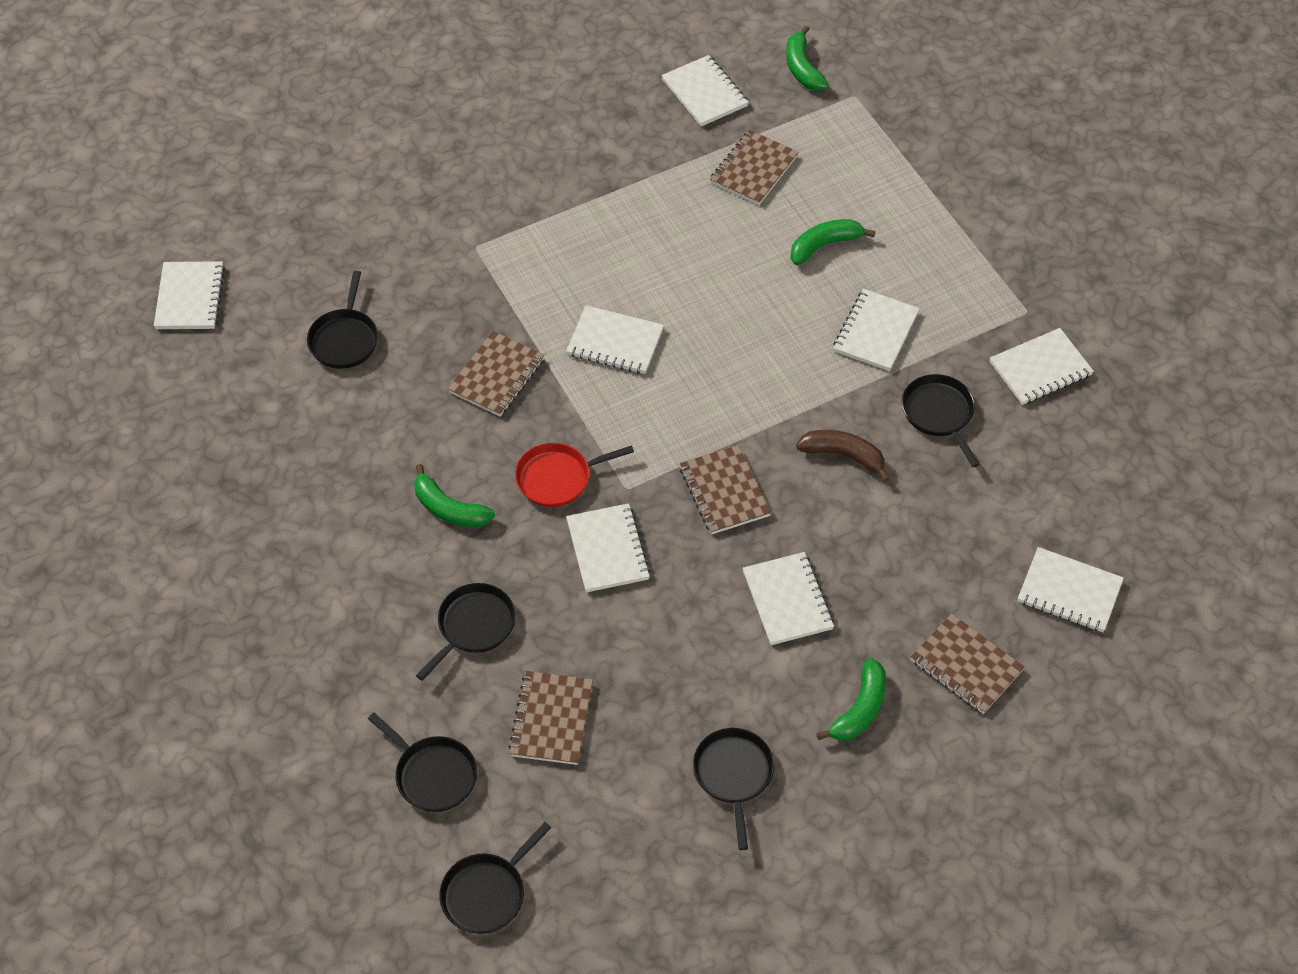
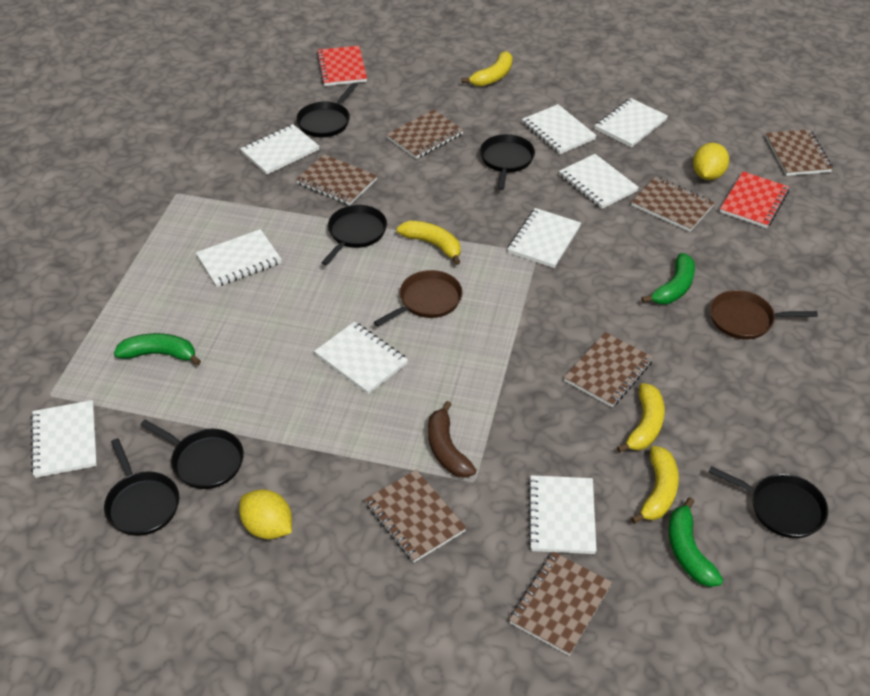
brown notebook: 5 -> 7
brown pan: 0 -> 2
green banana: 4 -> 3
red notebook: 0 -> 2
red pan: 1 -> 0
white notebook: 8 -> 9
yellow banana: 0 -> 4
yellow lemon: 0 -> 2

